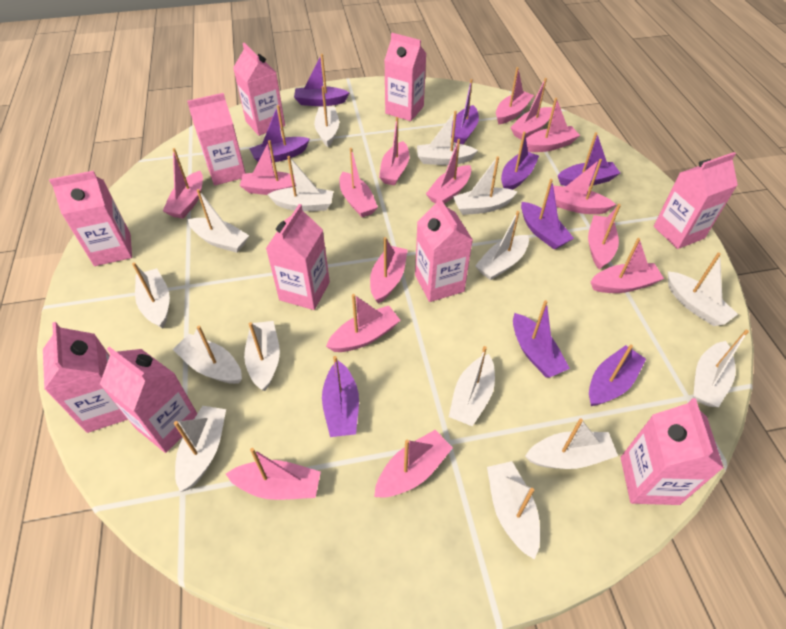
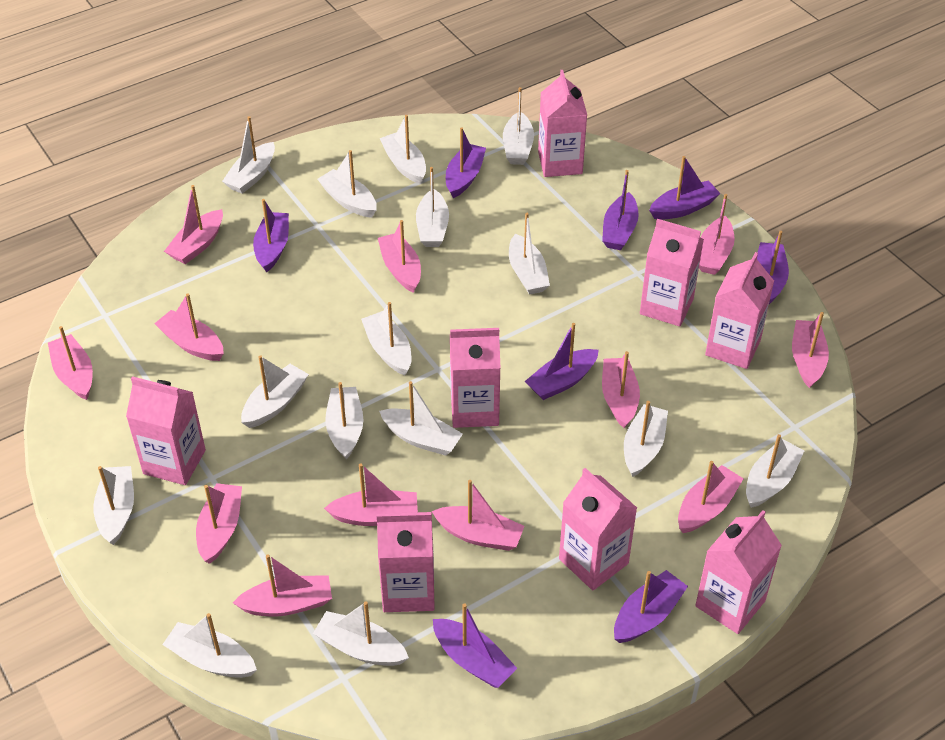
pink boat: 15 -> 12
pink carton: 10 -> 8
purple boat: 9 -> 8

